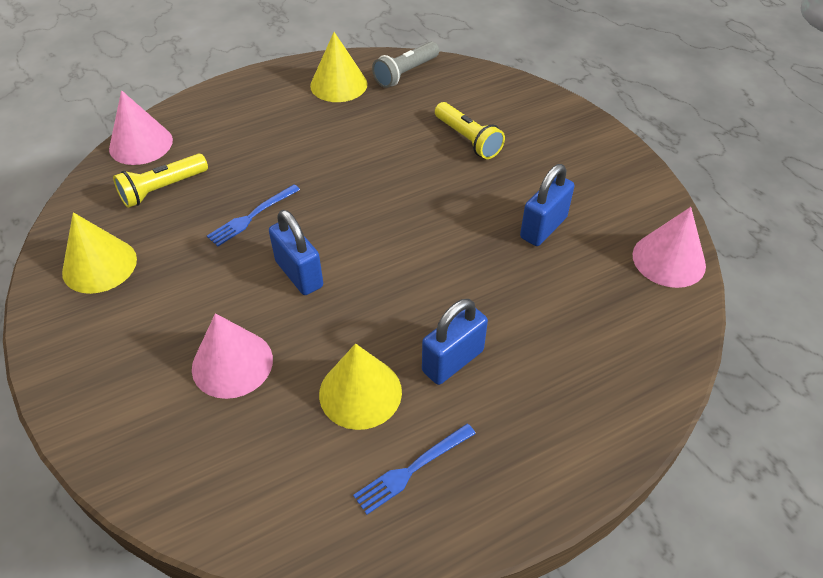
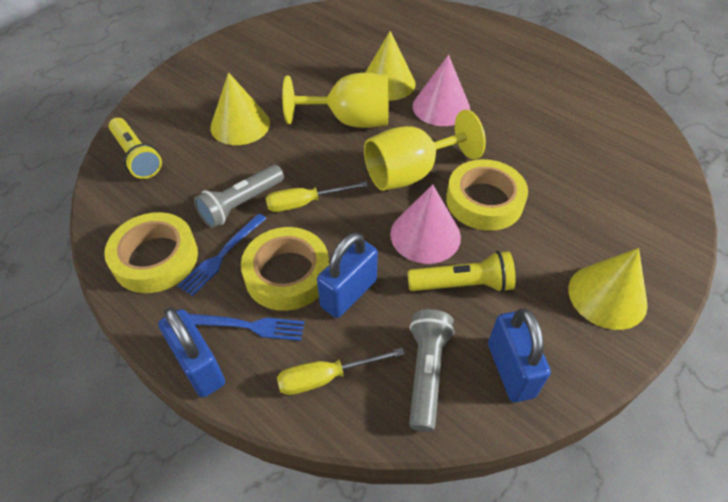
grey flashlight: 1 -> 2
pink cone: 3 -> 2
yellow goblet: 0 -> 2
yellow screwdriver: 0 -> 2
yellow tape: 0 -> 3

